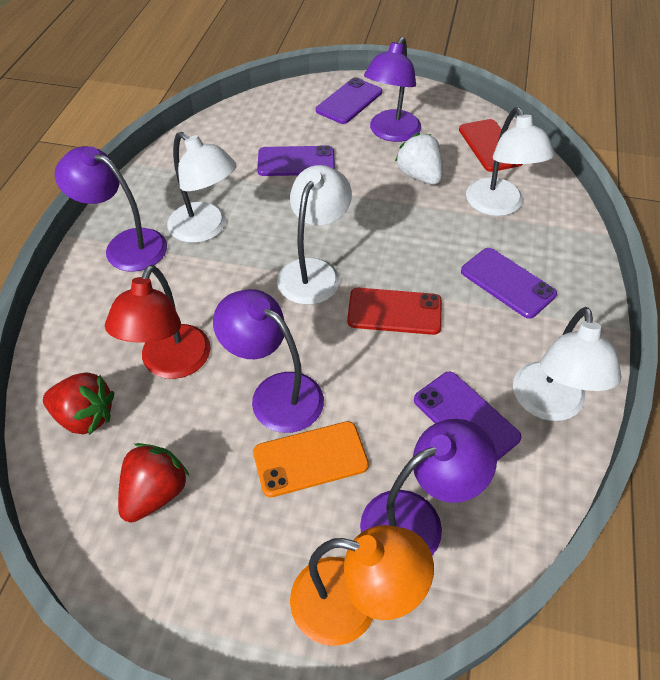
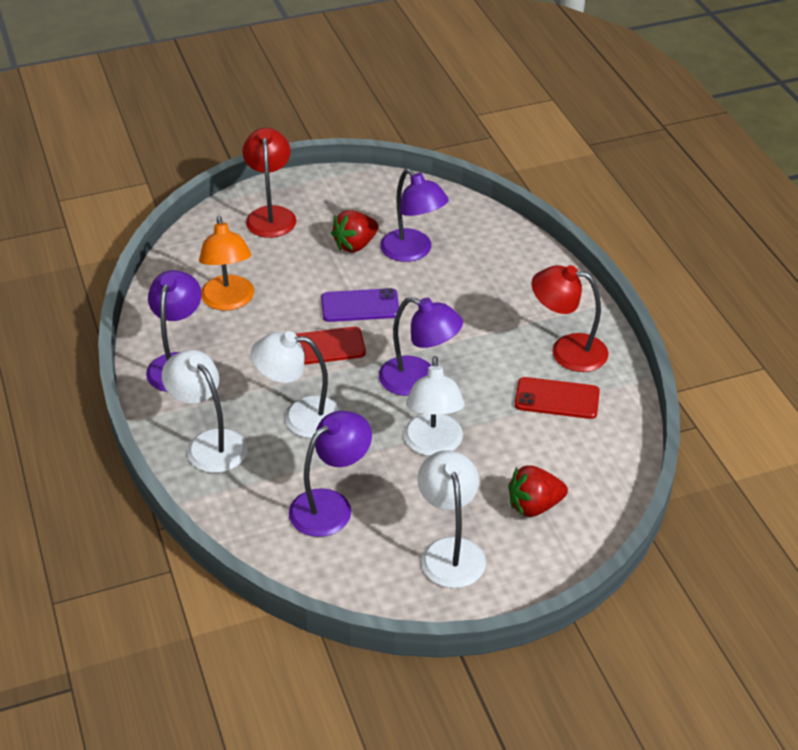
orange phone: 1 -> 0
purple phone: 4 -> 1
red lamp: 1 -> 2
white strawberry: 1 -> 0

